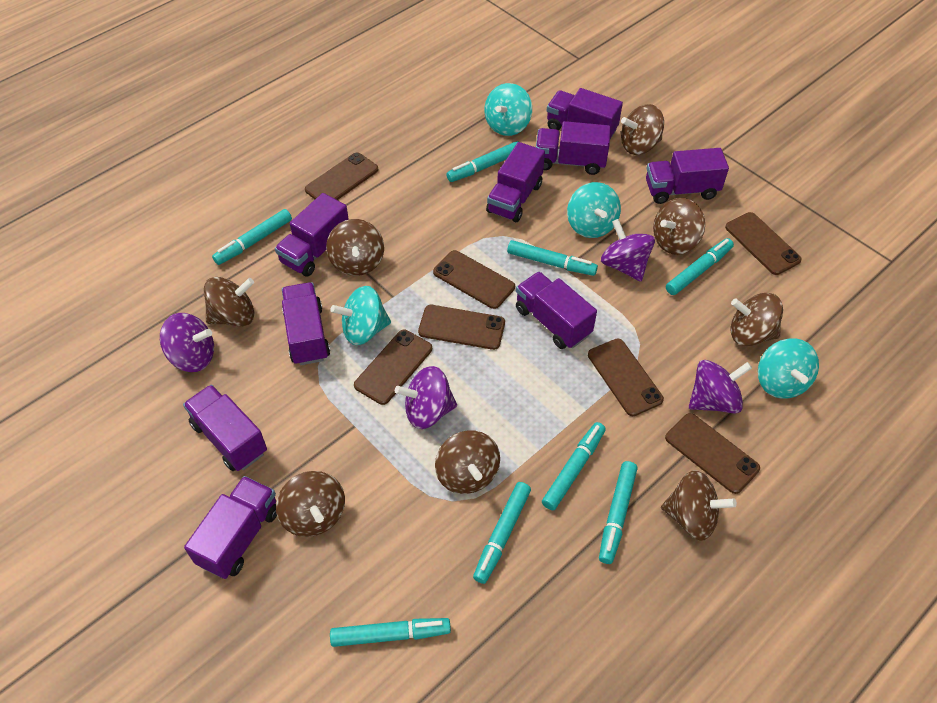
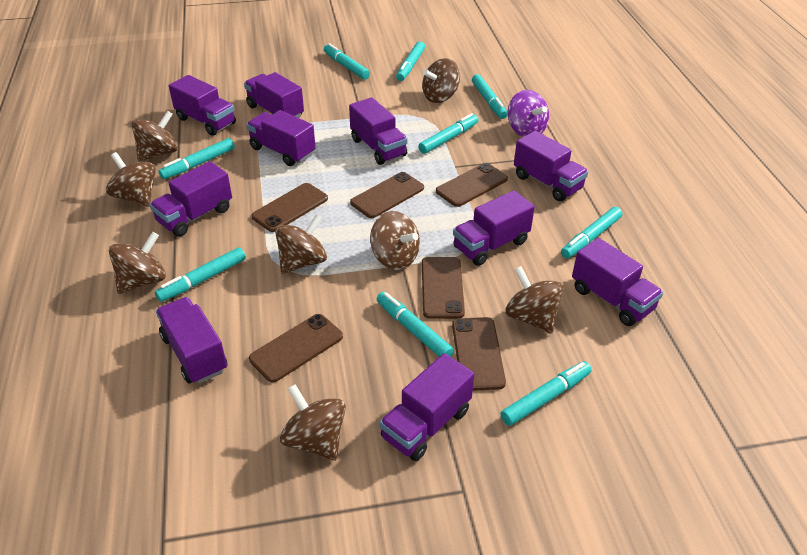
brown phone: 7 -> 6
purple spinning top: 4 -> 1
purple truck: 9 -> 10
turquoise marker: 8 -> 9
turquoise spinning top: 4 -> 0

